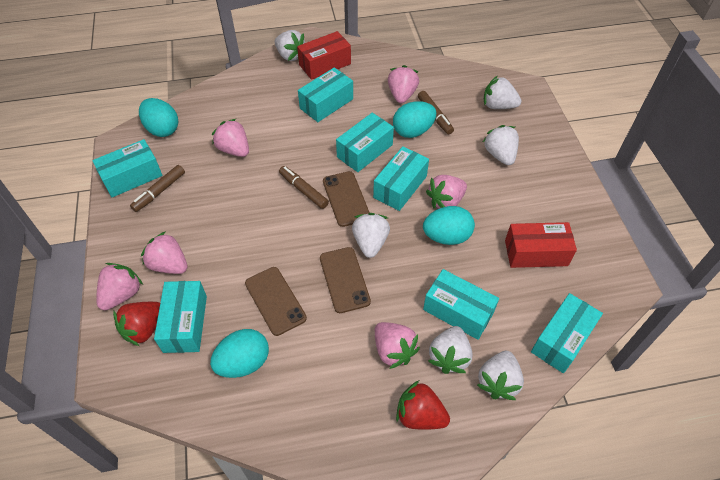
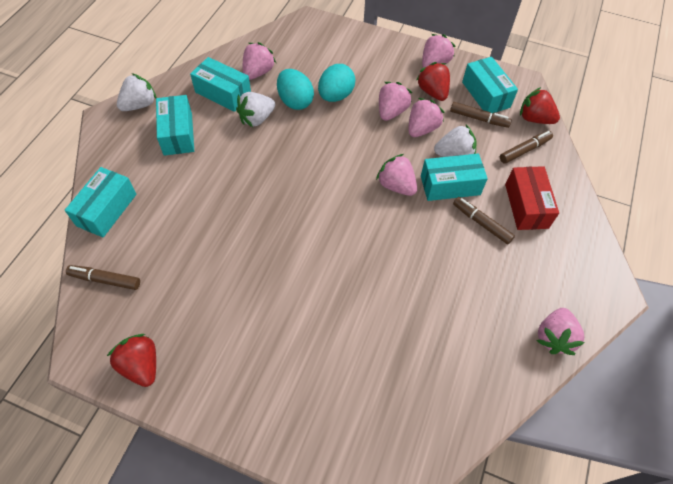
brown marker: 3 -> 4
brown phone: 3 -> 0
red box: 2 -> 1
red strawberry: 2 -> 3
turquoise box: 7 -> 5
turquoise egg: 4 -> 2
white strawberry: 6 -> 3

